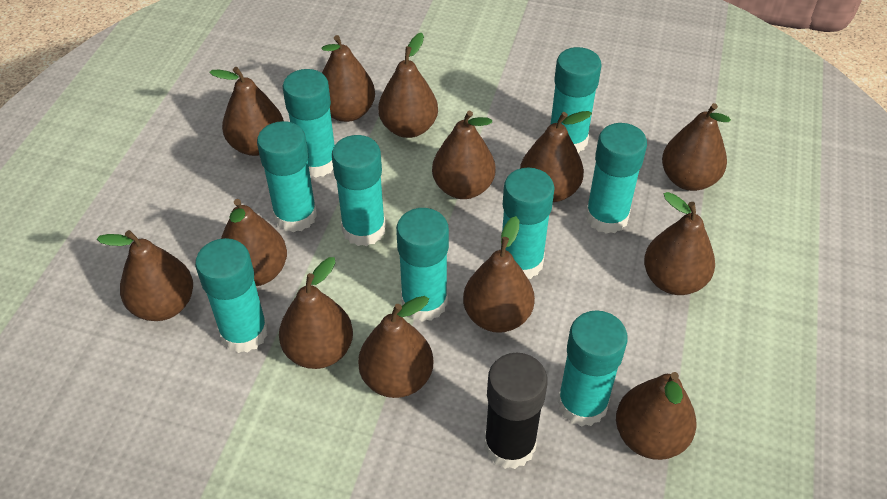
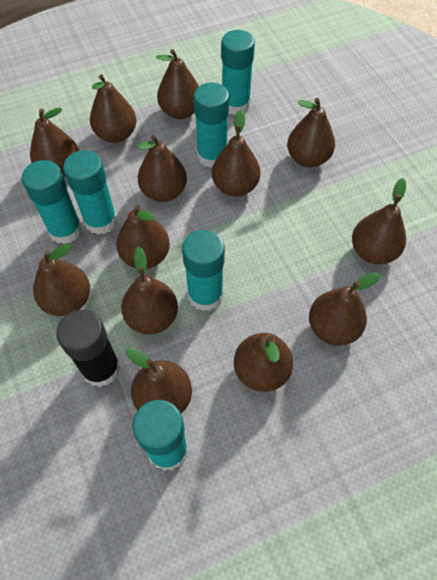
turquoise glue stick: 9 -> 6

